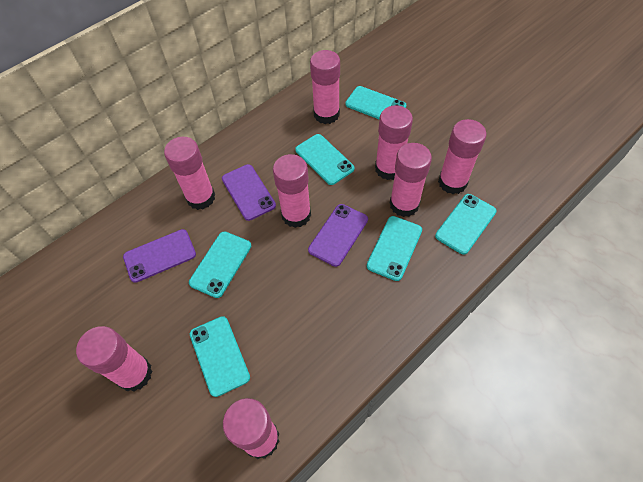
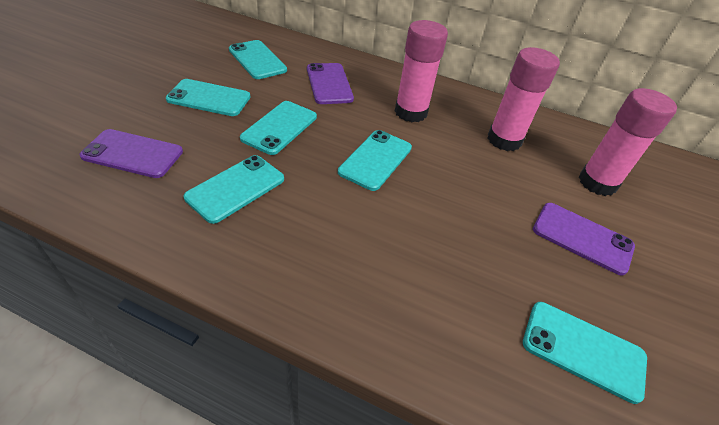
pink glue stick: 8 -> 3

